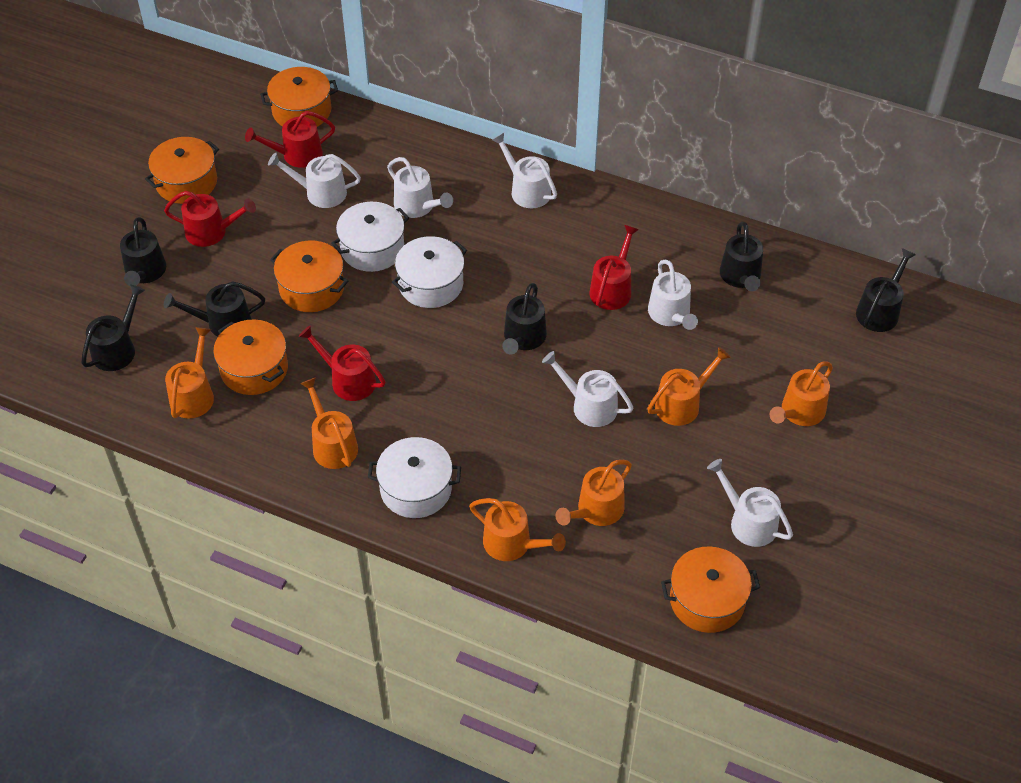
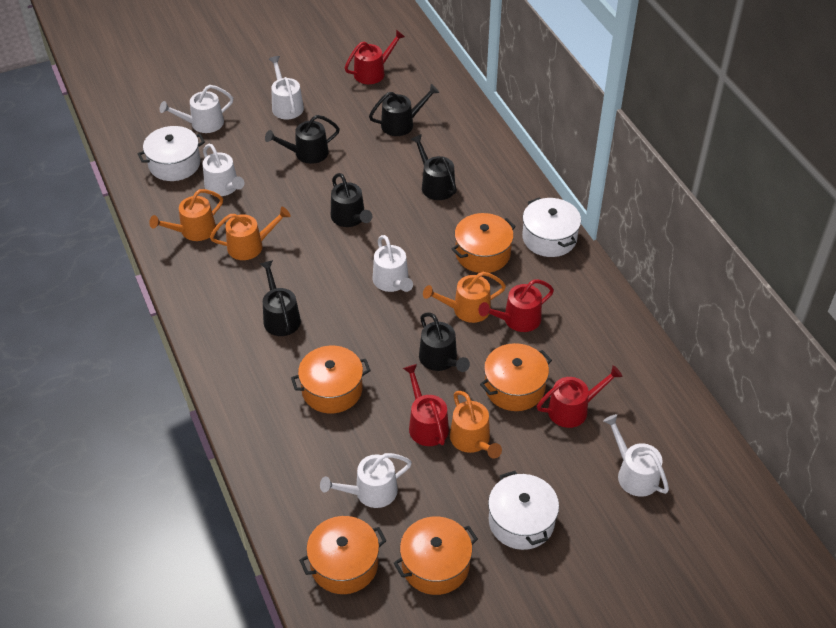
orange watering can: 6 -> 4

